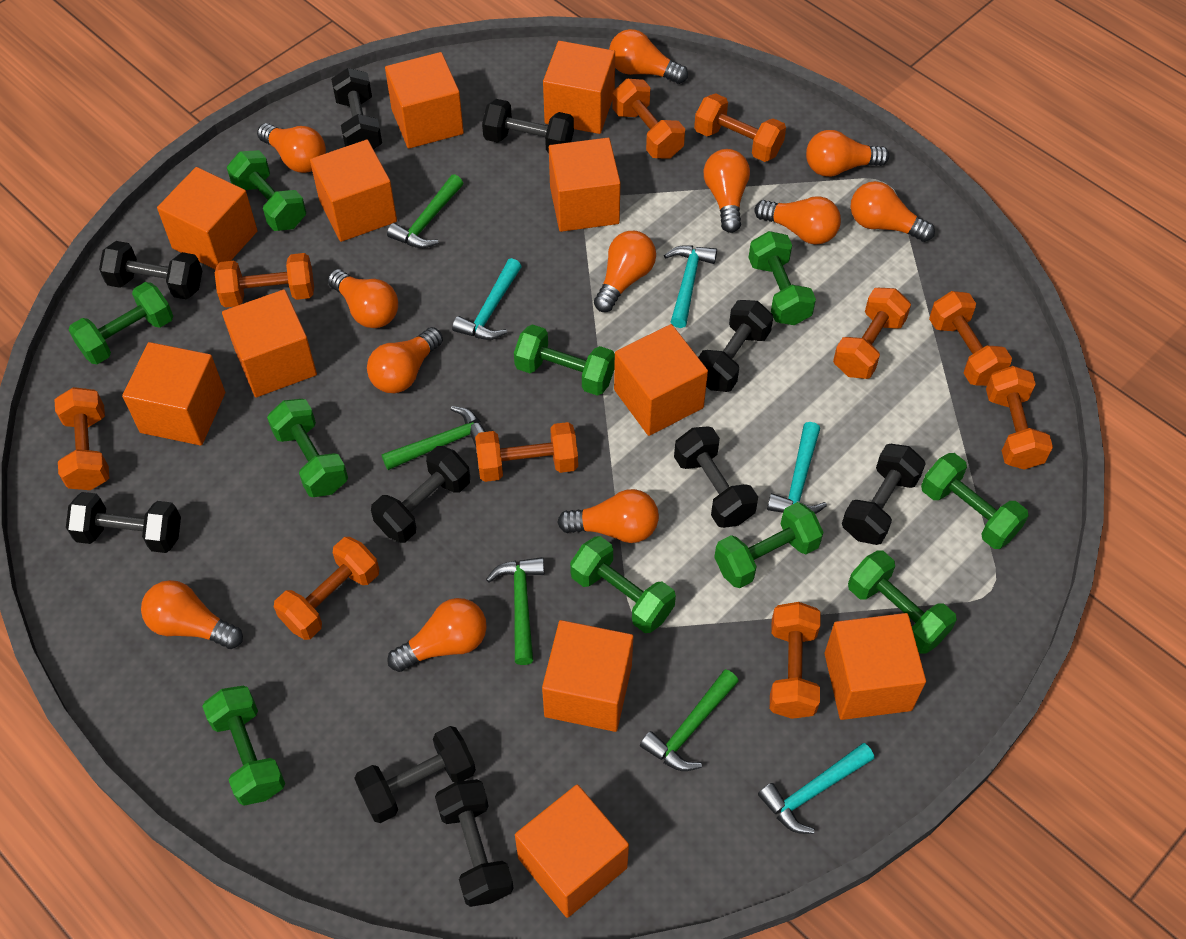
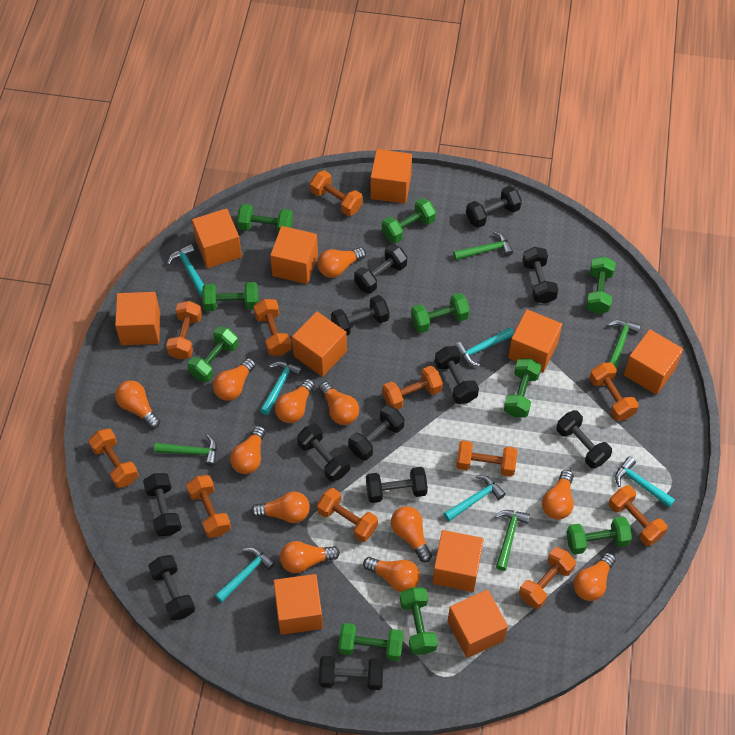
black dumbbell: 10 -> 12
orange cube: 11 -> 10
orange dumbbell: 10 -> 11
turquoise hammer: 4 -> 6

